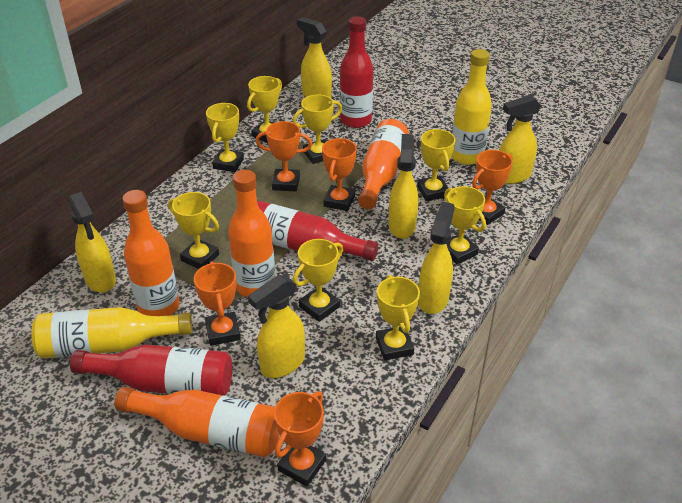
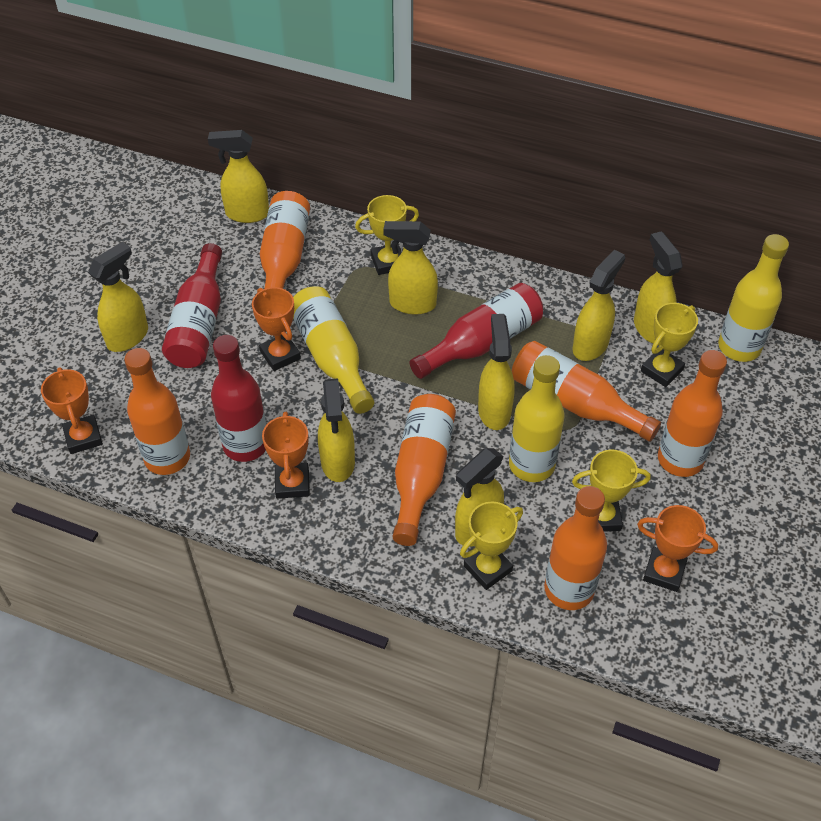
orange bottle: 4 -> 6
orange trophy: 5 -> 4
yellow bottle: 2 -> 3
yellow spray bottle: 6 -> 8
yellow trophy: 8 -> 4

